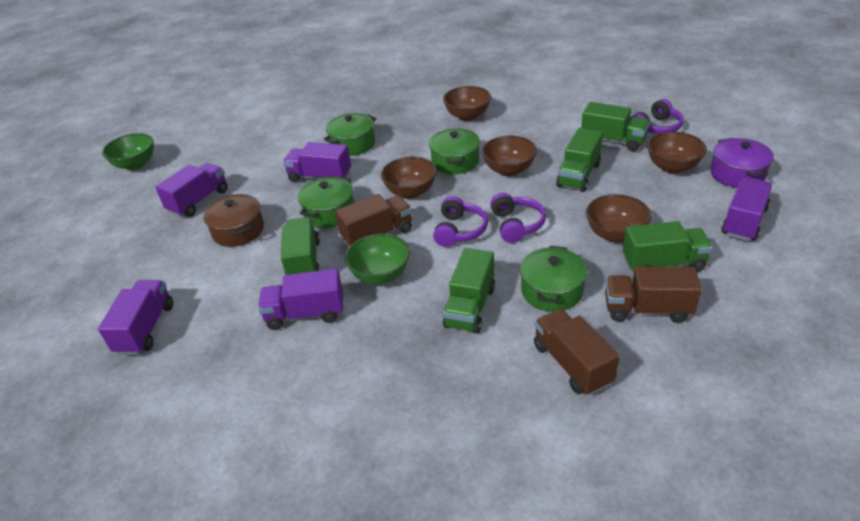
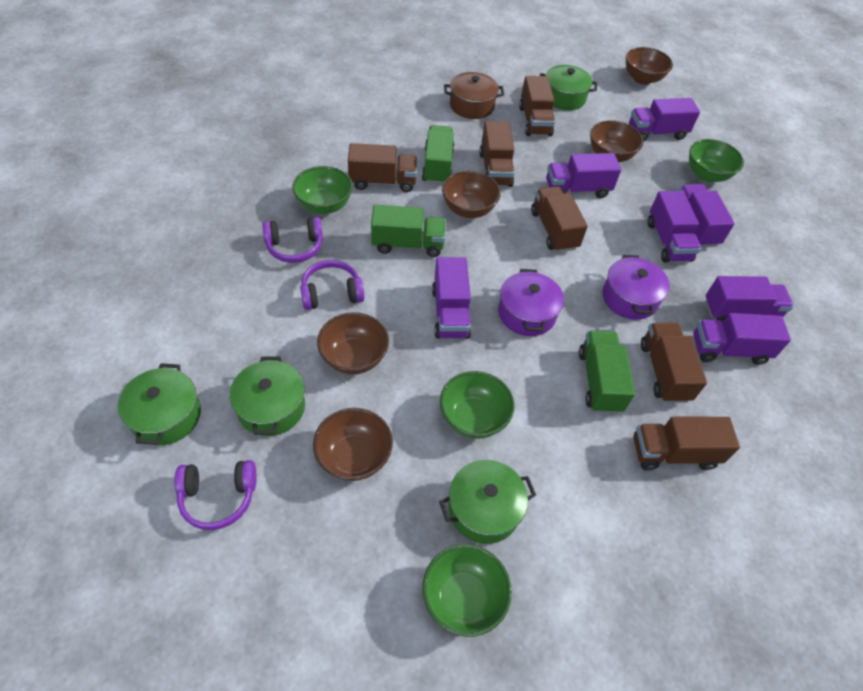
brown truck: 3 -> 6
green bowl: 2 -> 4
green truck: 5 -> 3
purple pot: 1 -> 2
purple truck: 5 -> 7

